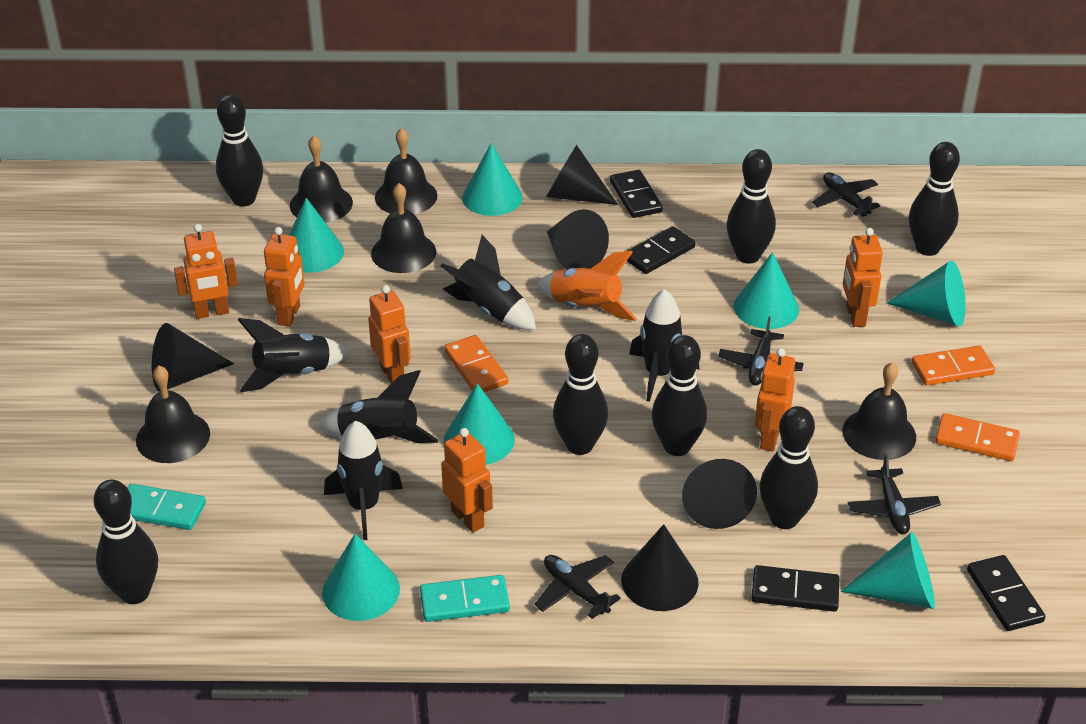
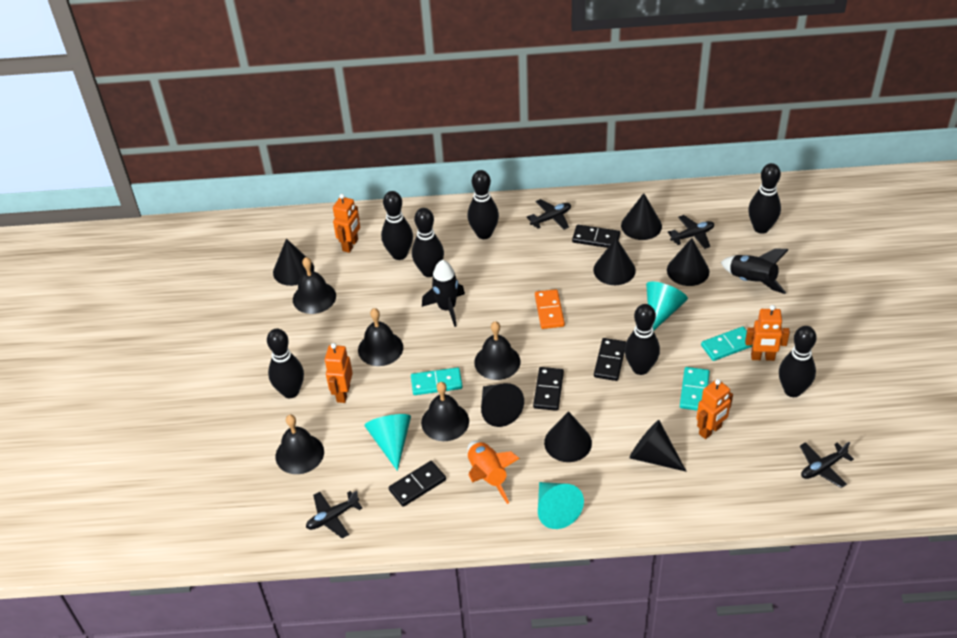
black cone: 5 -> 7
black rocket: 5 -> 2
orange domino: 3 -> 1
orange robot: 6 -> 4
turquoise cone: 7 -> 3
turquoise domino: 2 -> 3

